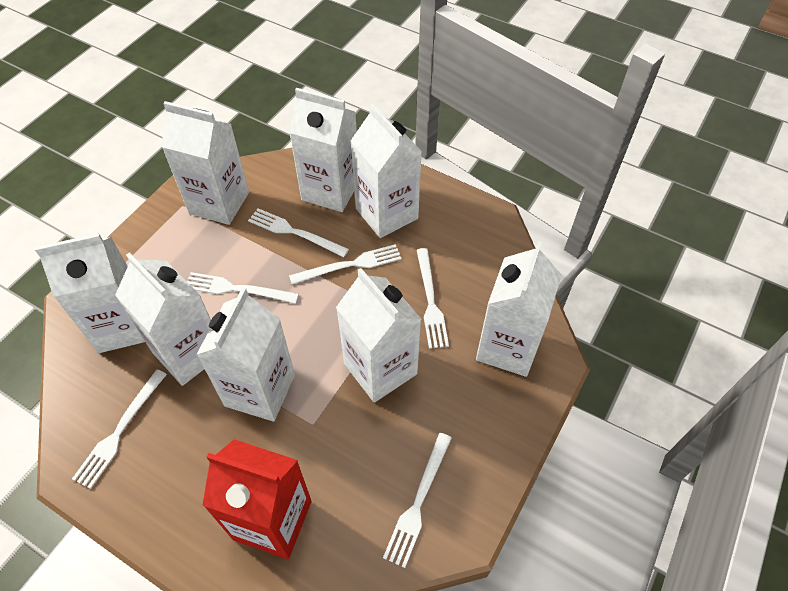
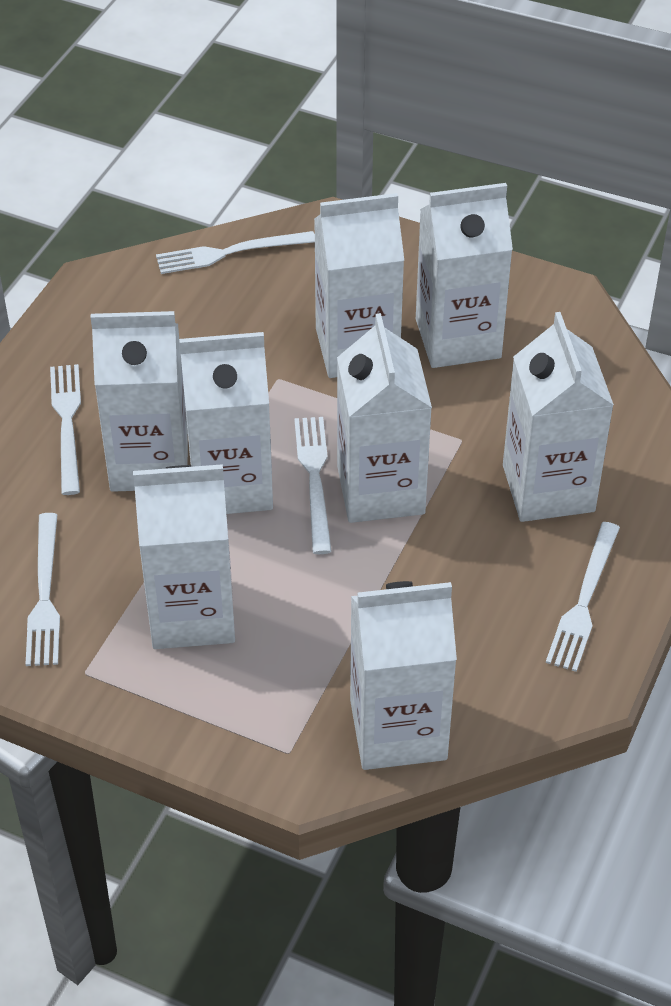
red carton: 1 -> 0
white fork: 6 -> 5

